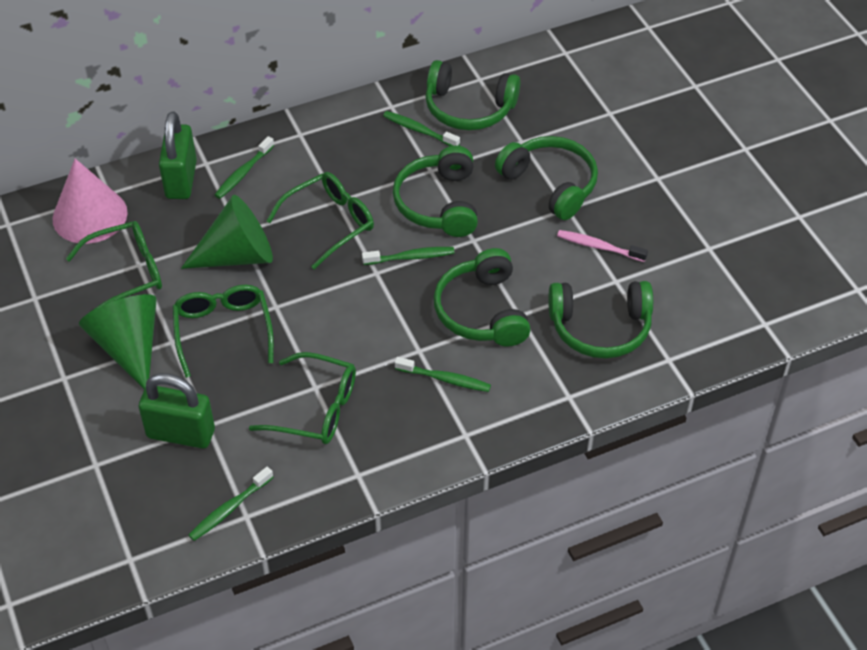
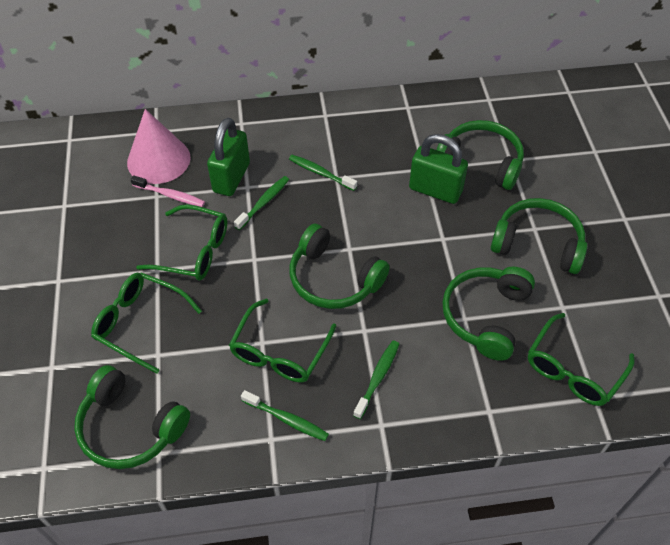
green cone: 2 -> 0
green toothbrush: 5 -> 4

